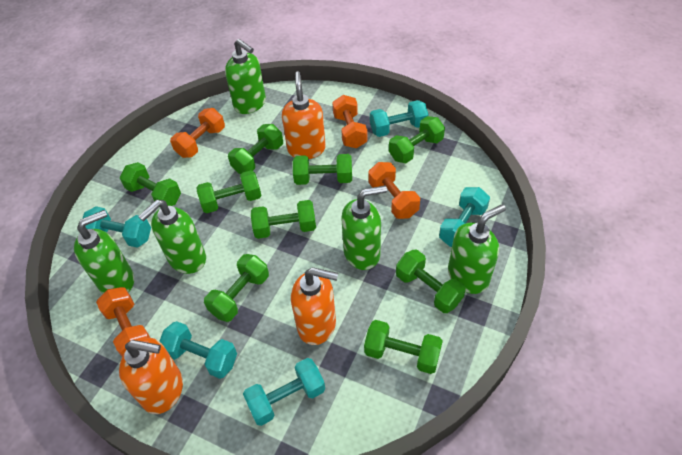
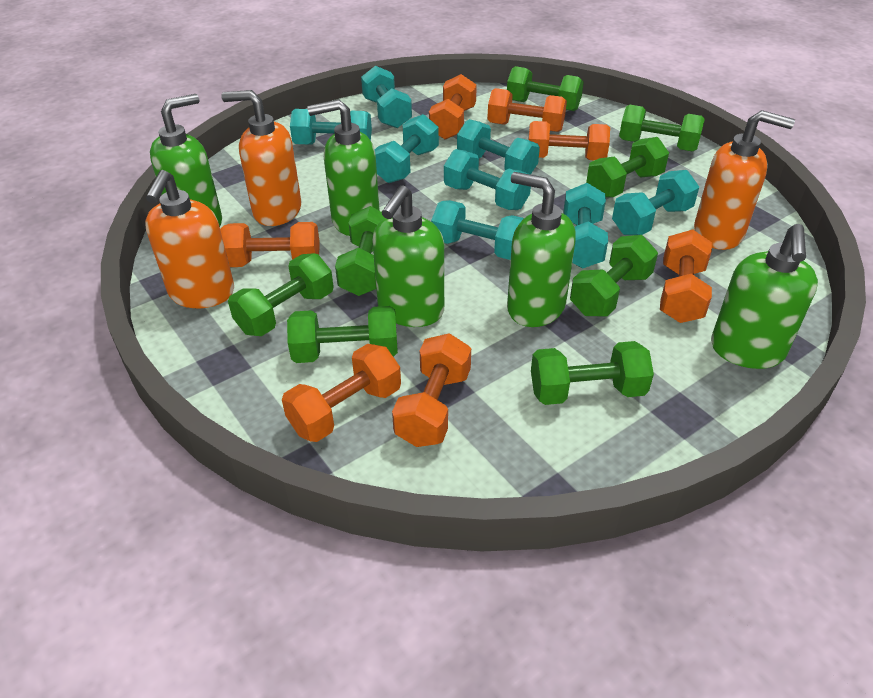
green dumbbell: 9 -> 8
orange dumbbell: 4 -> 7
turquoise dumbbell: 5 -> 8

